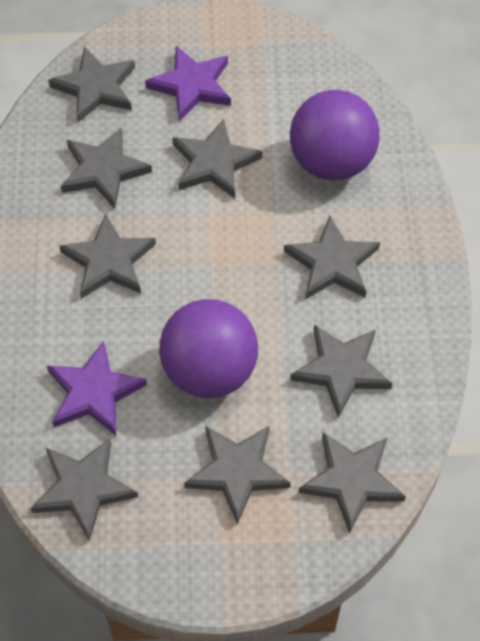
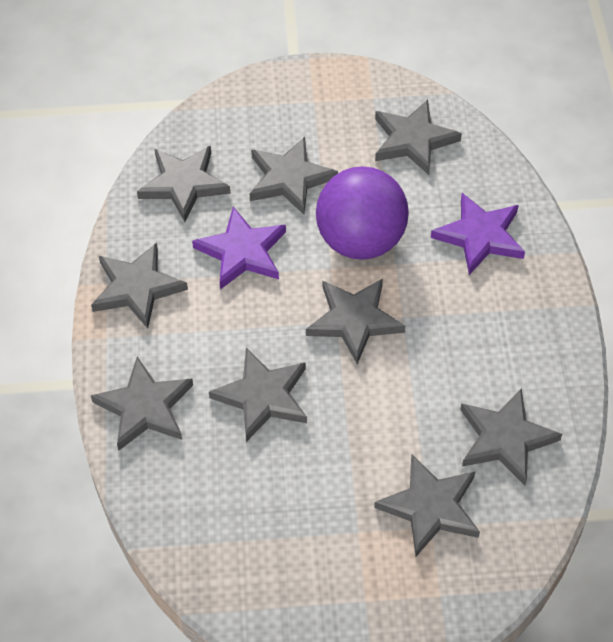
purple ball: 2 -> 1

